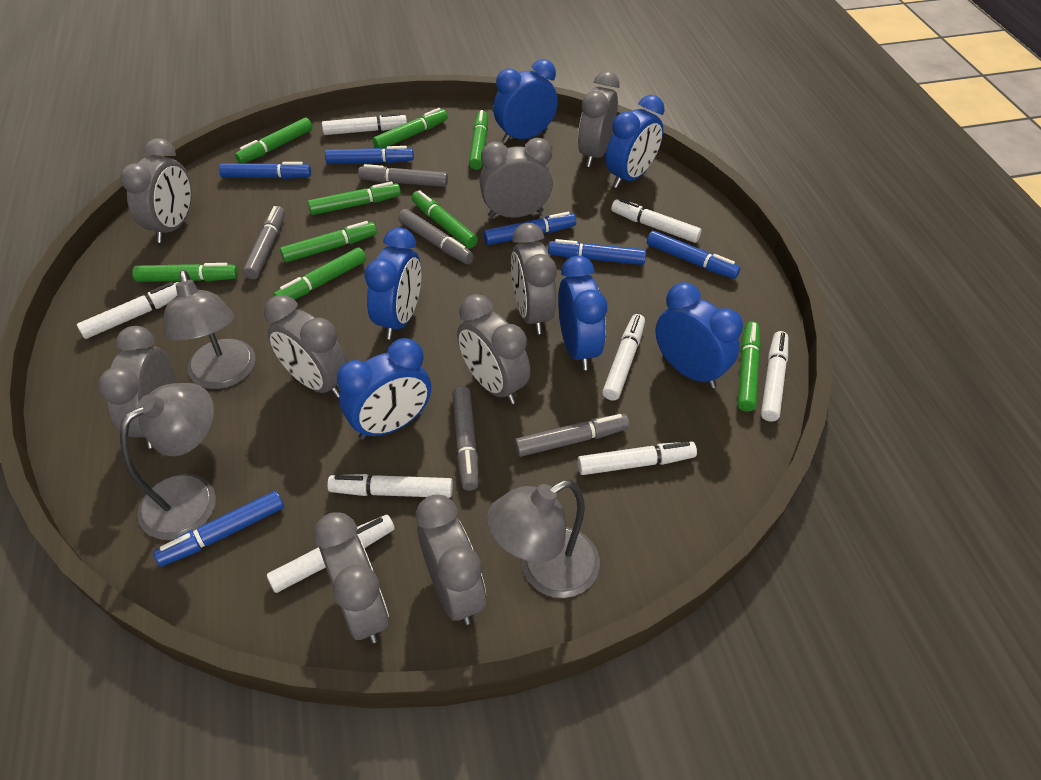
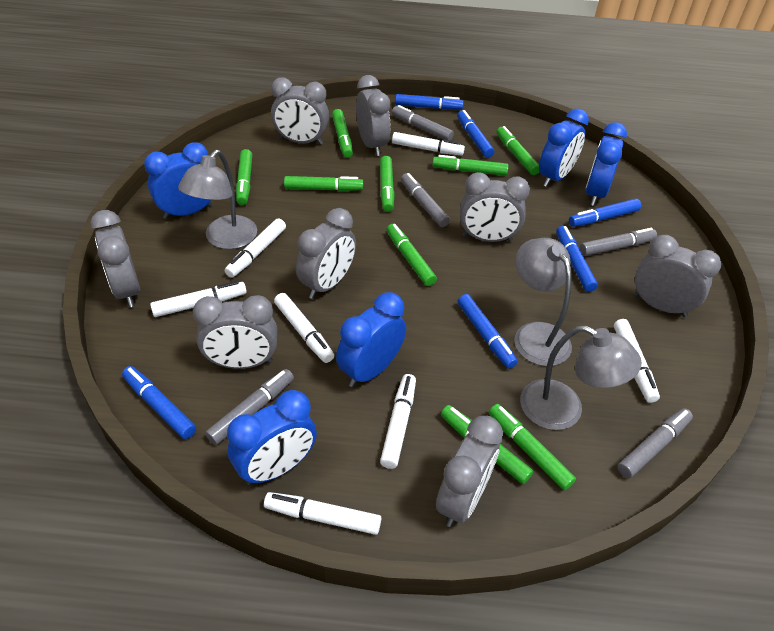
blue clock: 6 -> 5
grey clock: 9 -> 8
white marker: 8 -> 7

